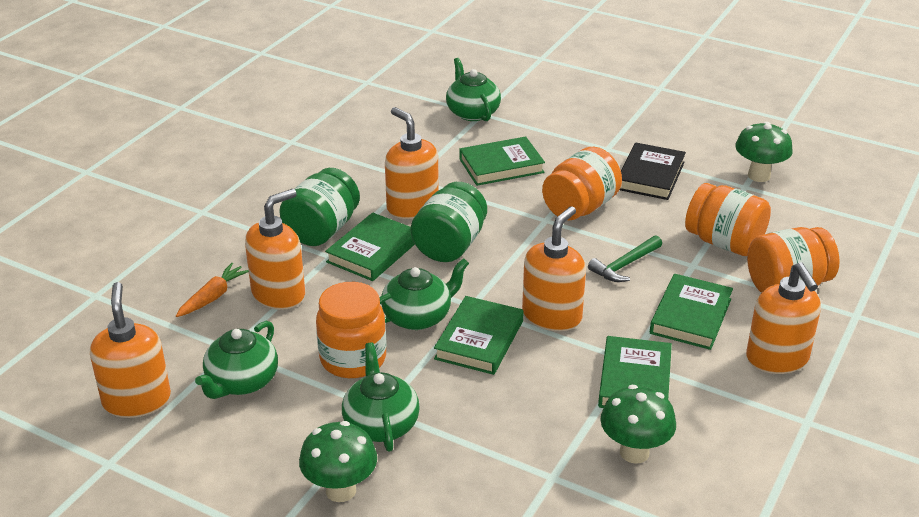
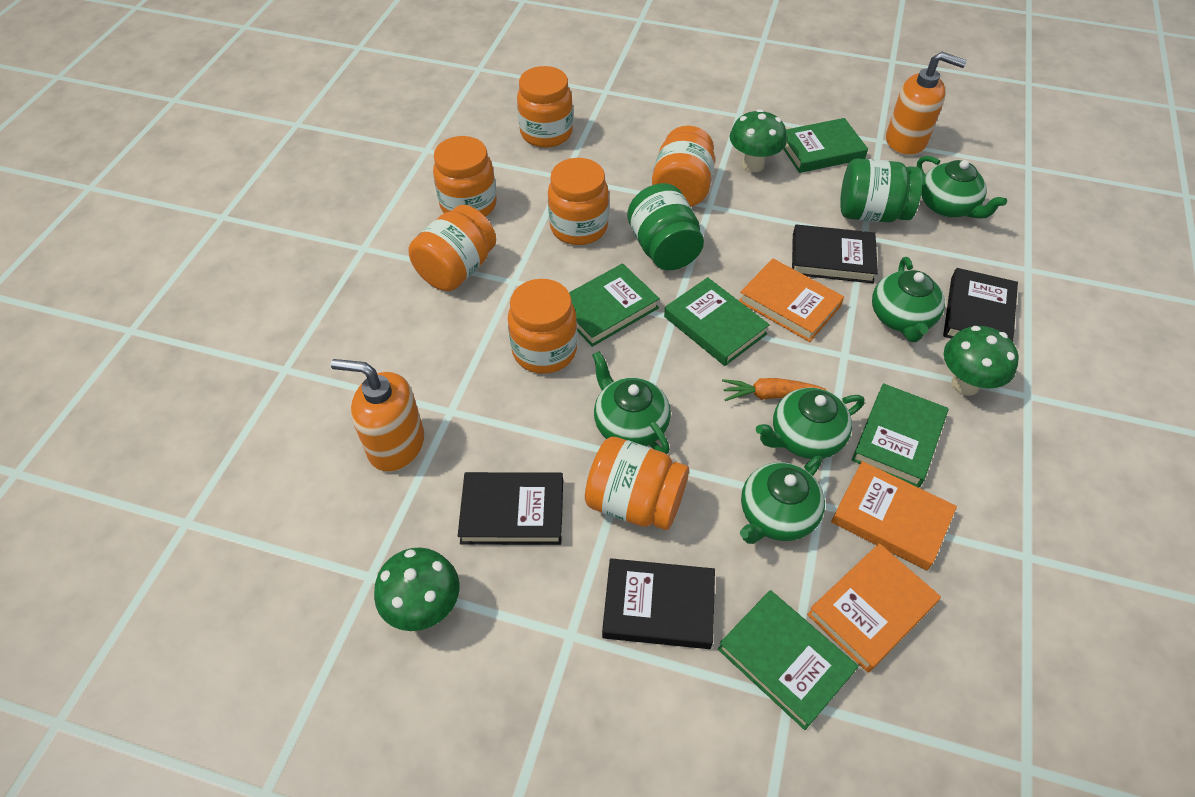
black book: 1 -> 4
green hammer: 1 -> 0
green teapot: 4 -> 5
orange book: 0 -> 3
orange jar: 4 -> 7
orange soap dispenser: 5 -> 2

